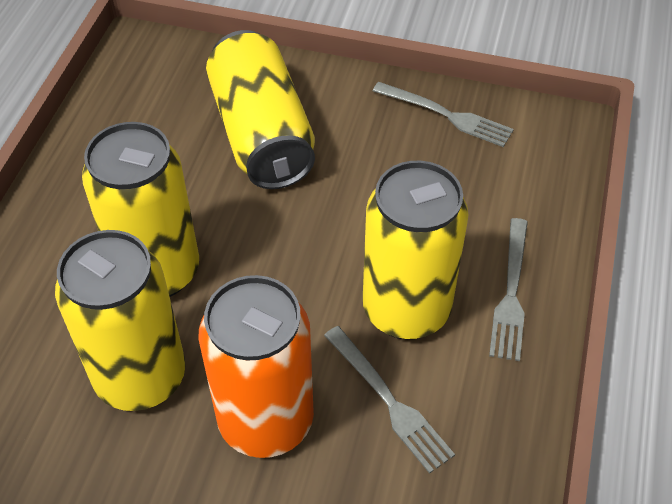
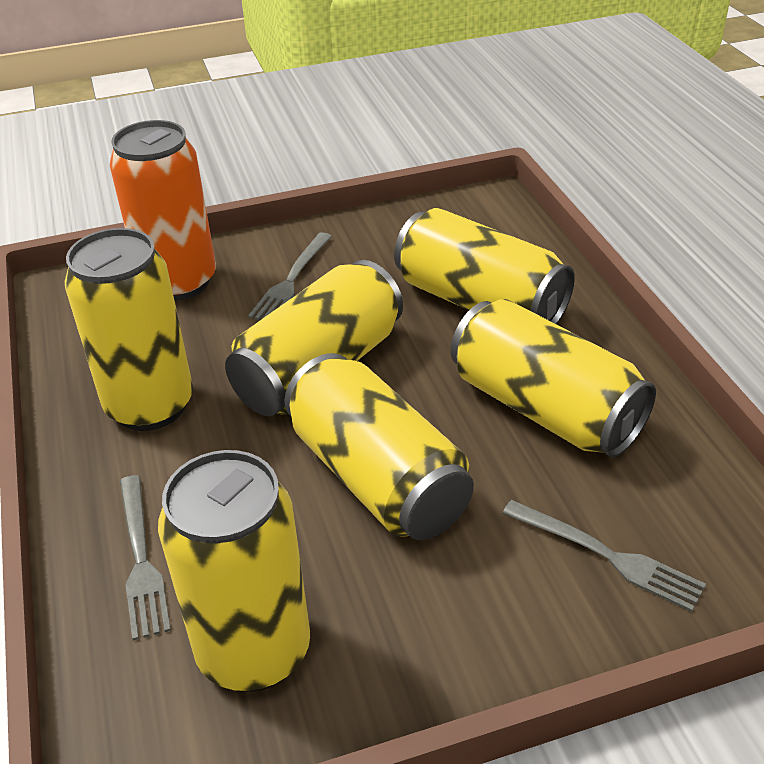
yellow can: 4 -> 6

